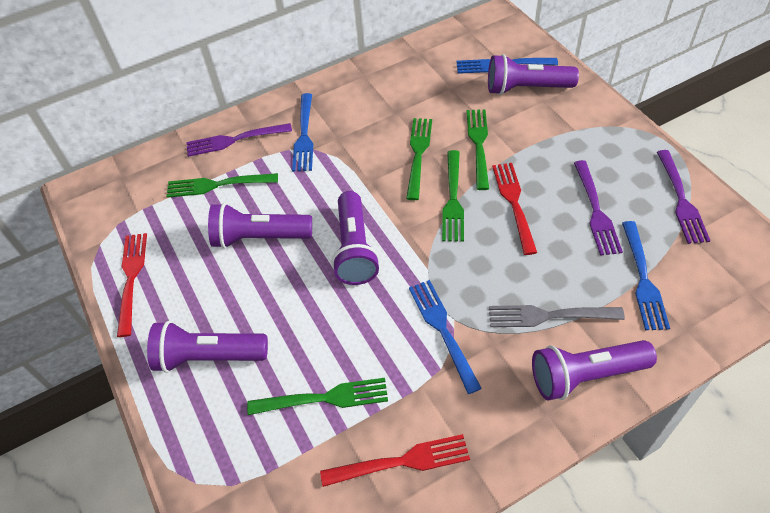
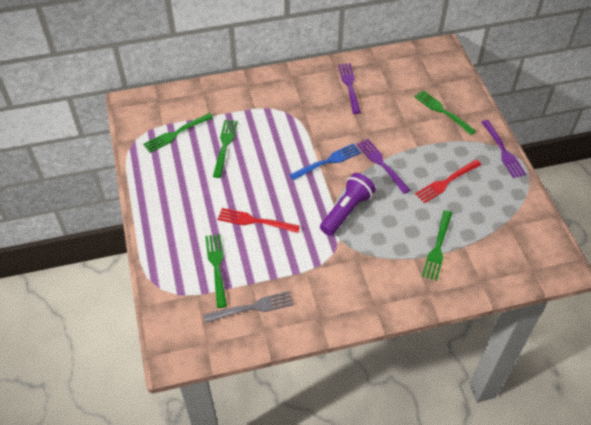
blue fork: 4 -> 1
purple flashlight: 5 -> 1
red fork: 3 -> 2

